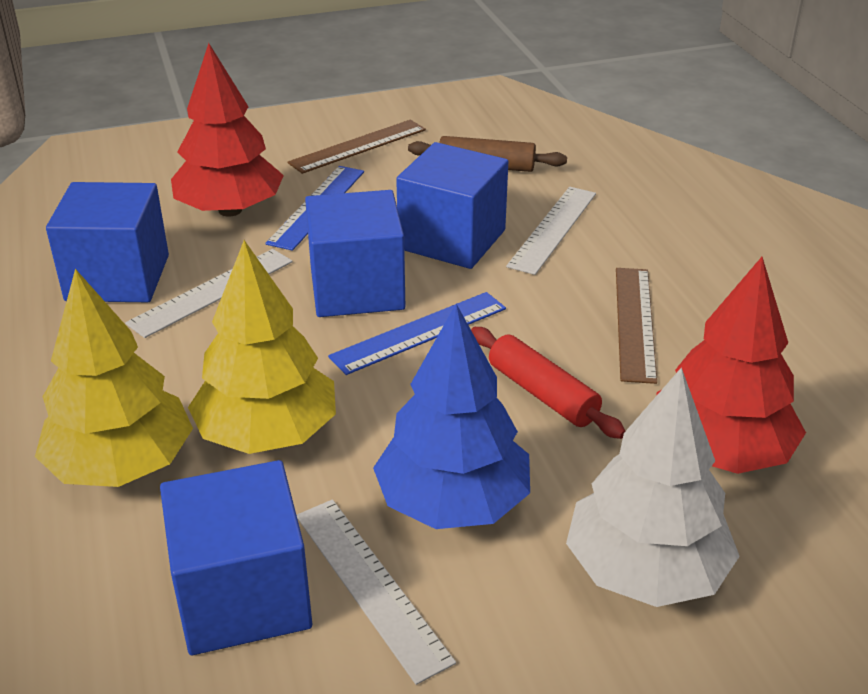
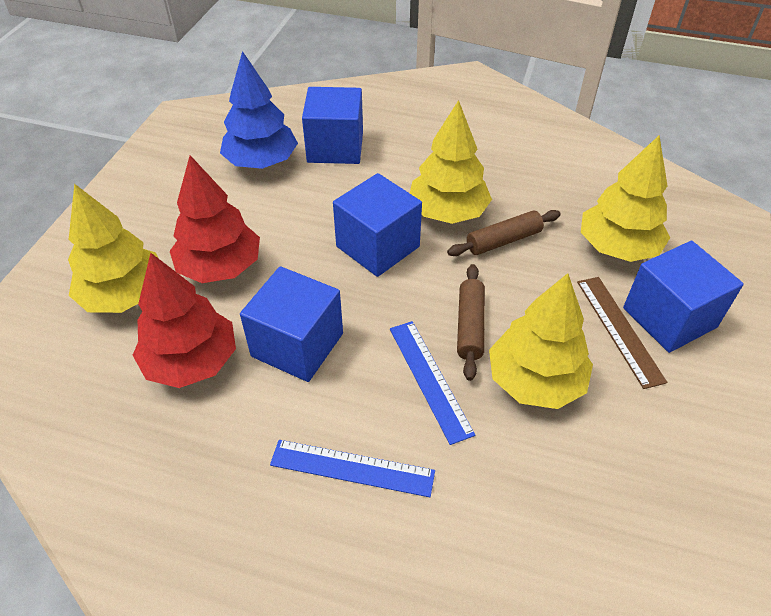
brown rolling pin: 1 -> 2
brown ruler: 2 -> 1
red rolling pin: 1 -> 0
white ruler: 3 -> 0
white tree: 1 -> 0
yellow tree: 2 -> 4

